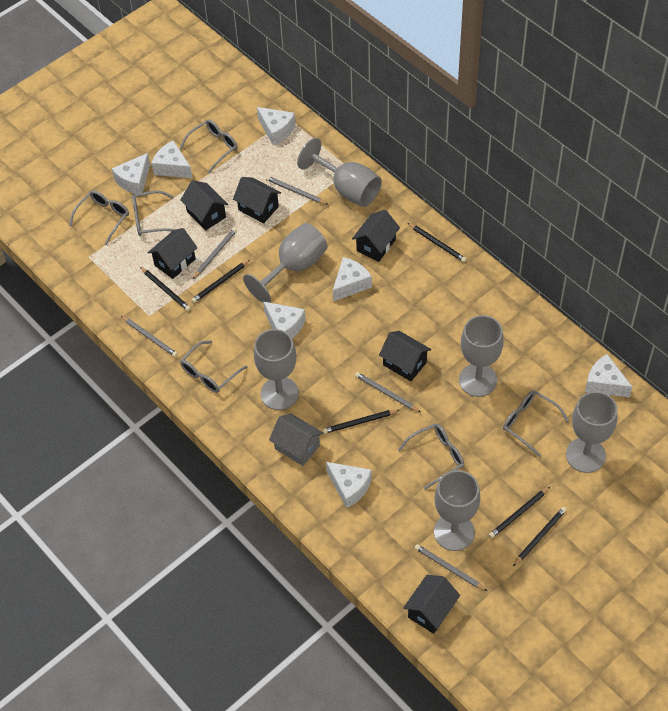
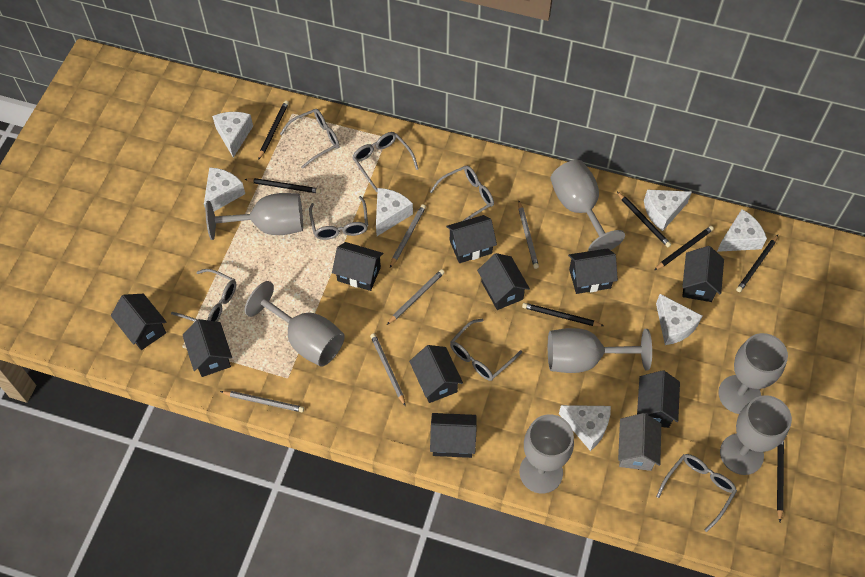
black house: 6 -> 10
black pencil: 6 -> 7
grey glasses: 6 -> 7
grey goblet: 6 -> 7

